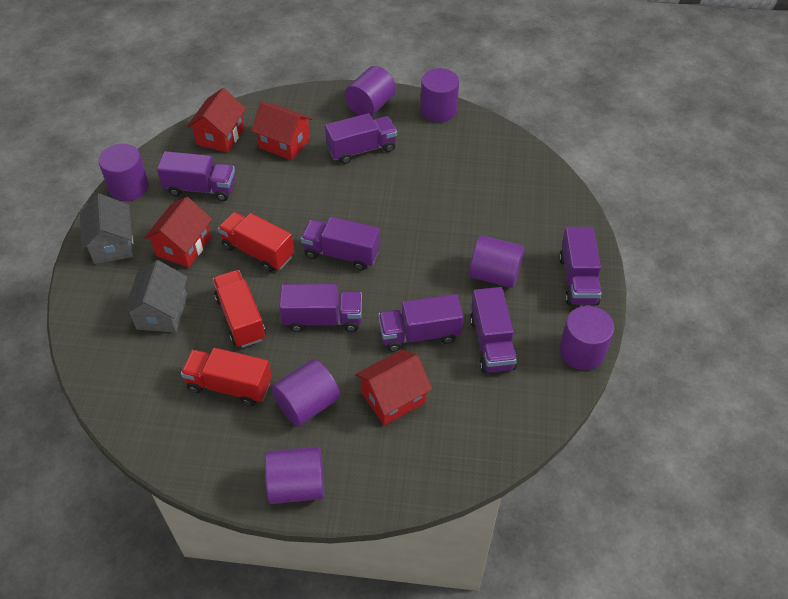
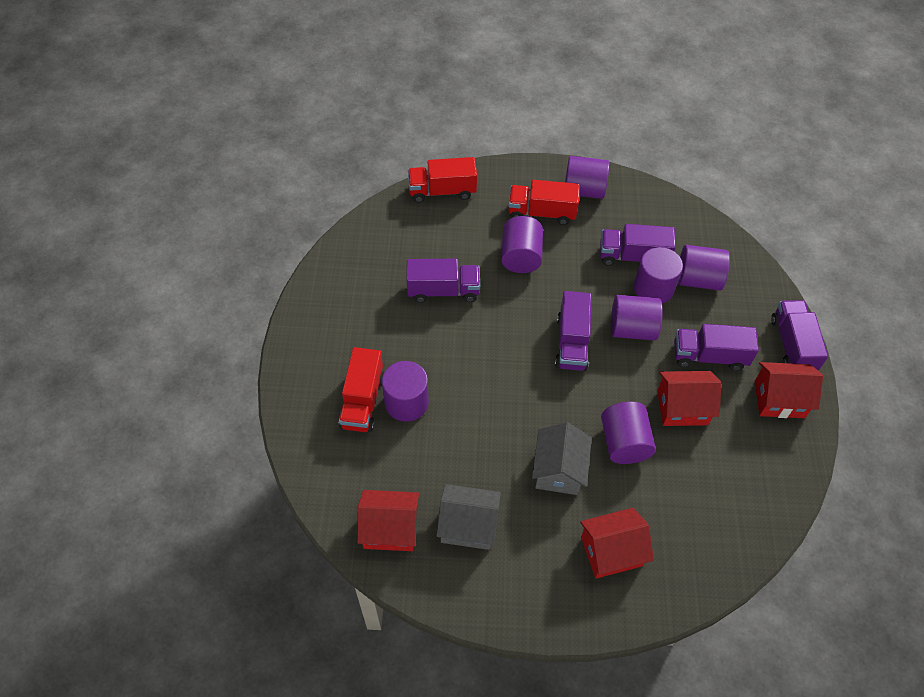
purple truck: 7 -> 5

